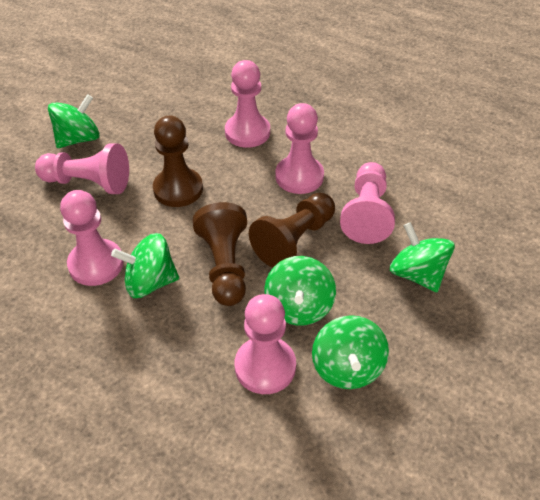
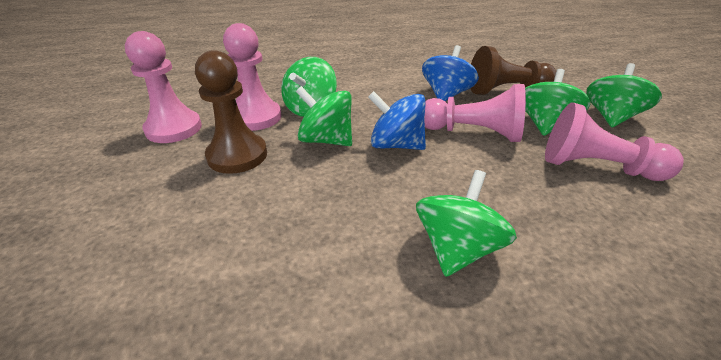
blue spinning top: 0 -> 2
brown pawn: 3 -> 2
pink pawn: 6 -> 4

